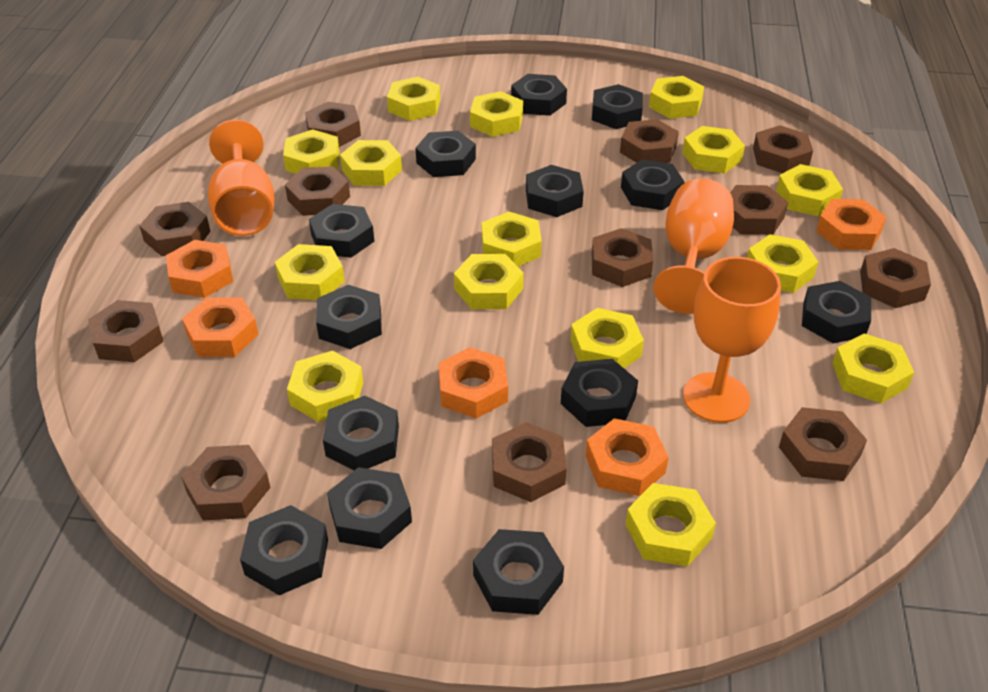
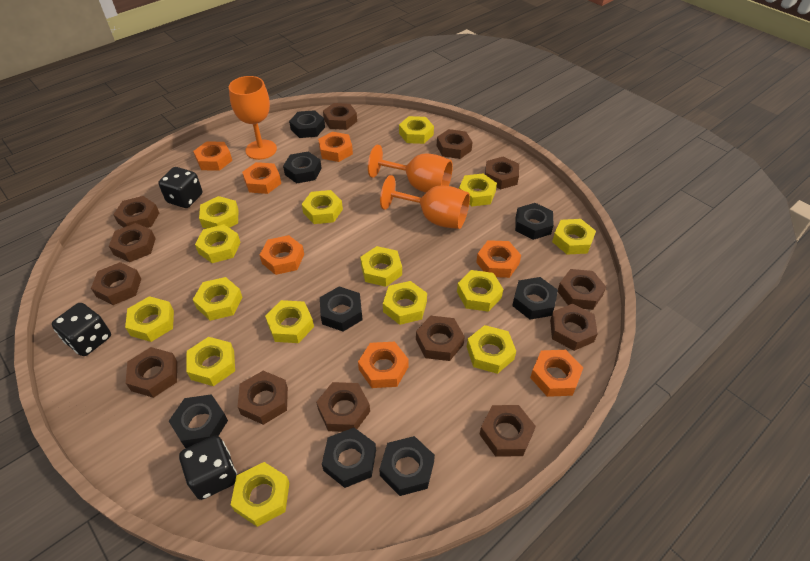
black dice: 0 -> 3
black nut: 13 -> 8
brown nut: 12 -> 13
orange nut: 5 -> 7

